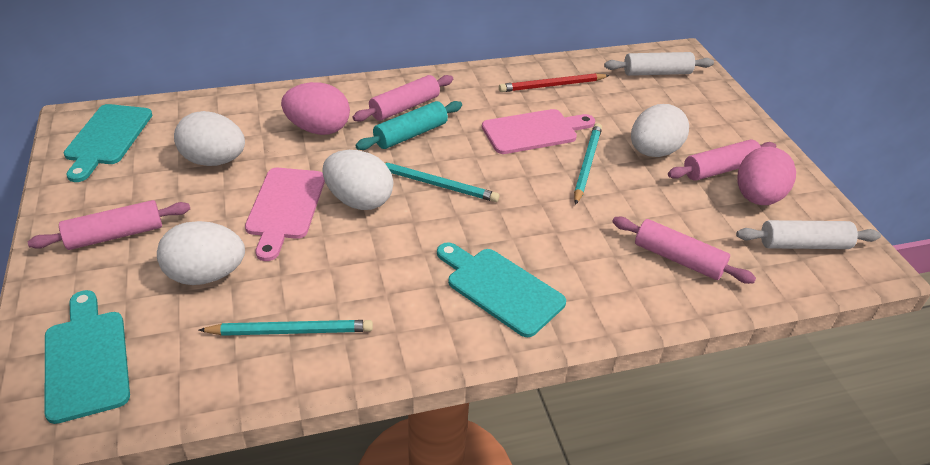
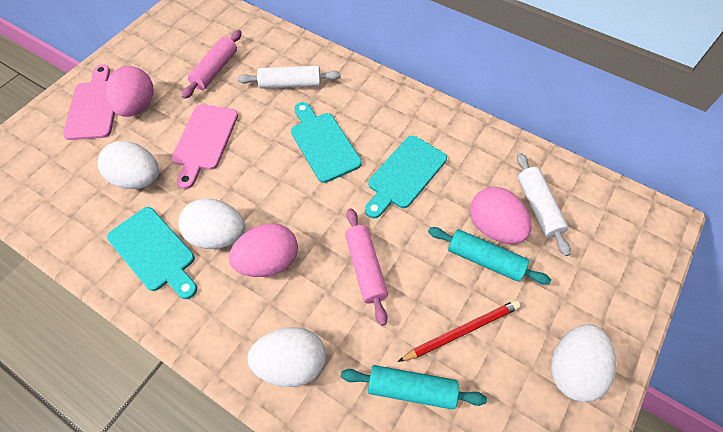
pink egg: 2 -> 3
pink rolling pin: 4 -> 2
turquoise pencil: 3 -> 0
turquoise rolling pin: 1 -> 2

